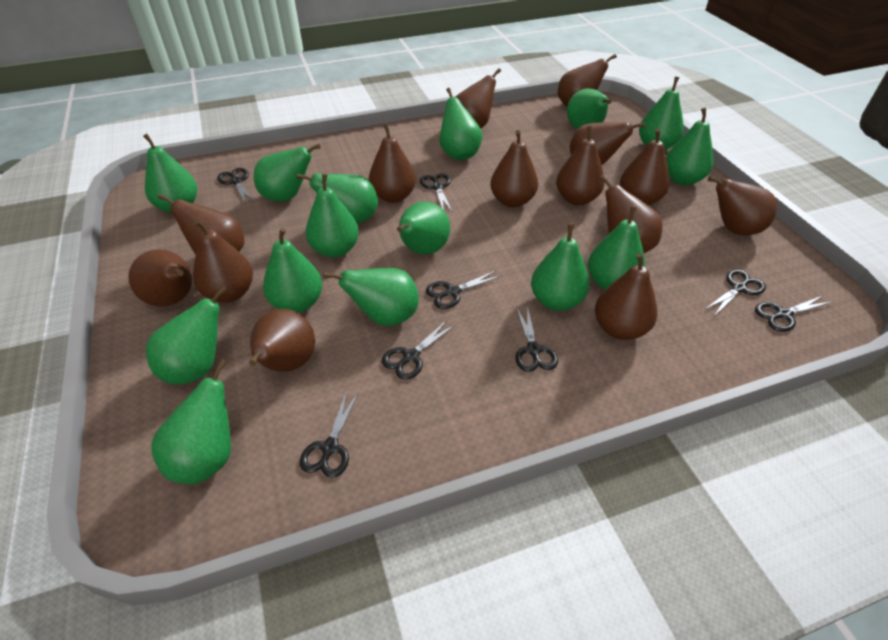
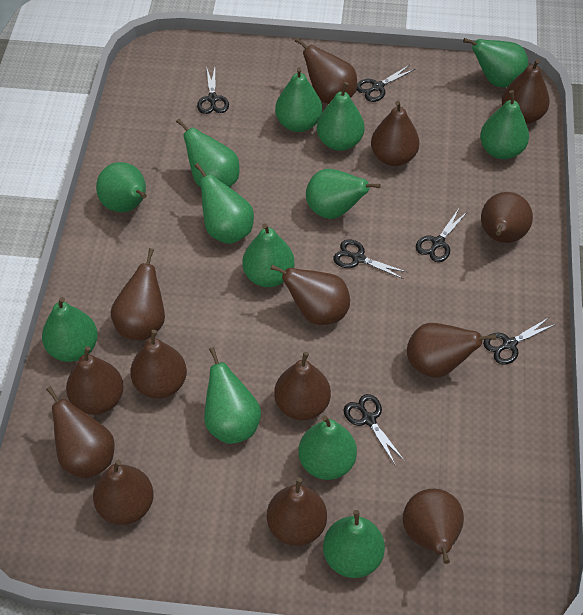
black scissors: 8 -> 6
green pear: 15 -> 13

